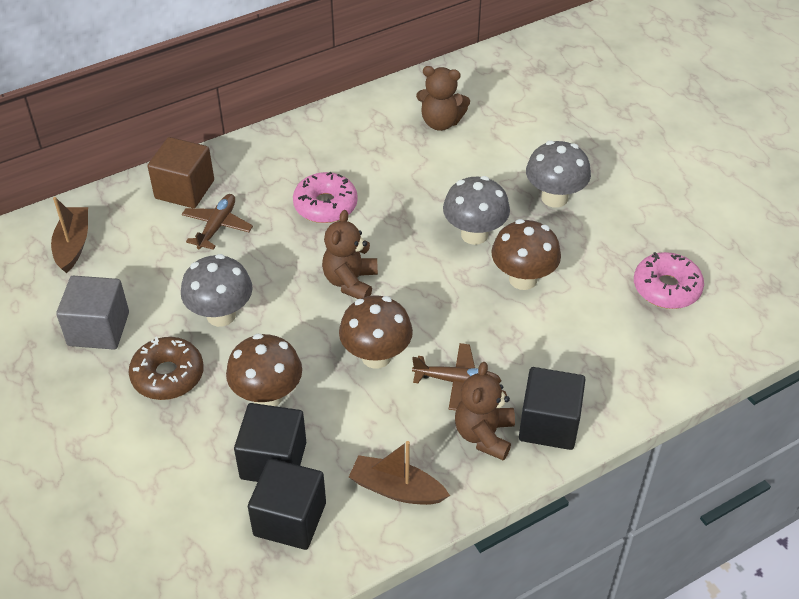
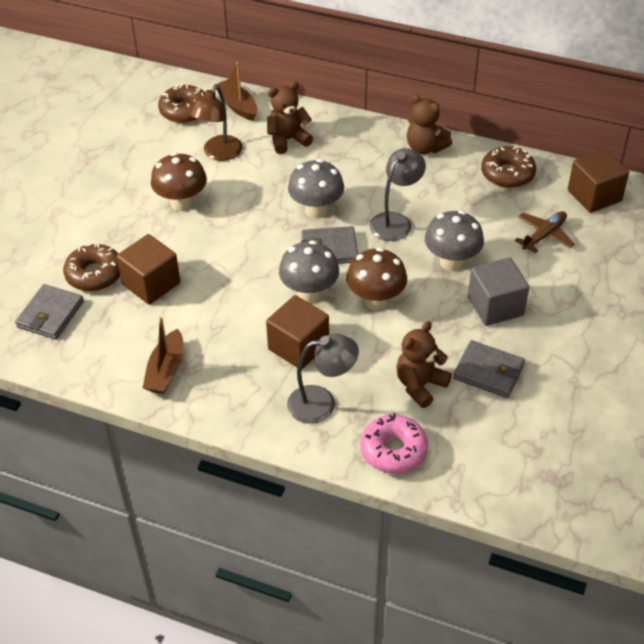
black cube: 3 -> 0
brown cube: 1 -> 3
brown donut: 1 -> 3
brown lamp: 0 -> 1
brown mushroom: 3 -> 2
brown plane: 2 -> 1
grey lamp: 0 -> 2
grey wallet: 0 -> 3
pink donut: 2 -> 1

